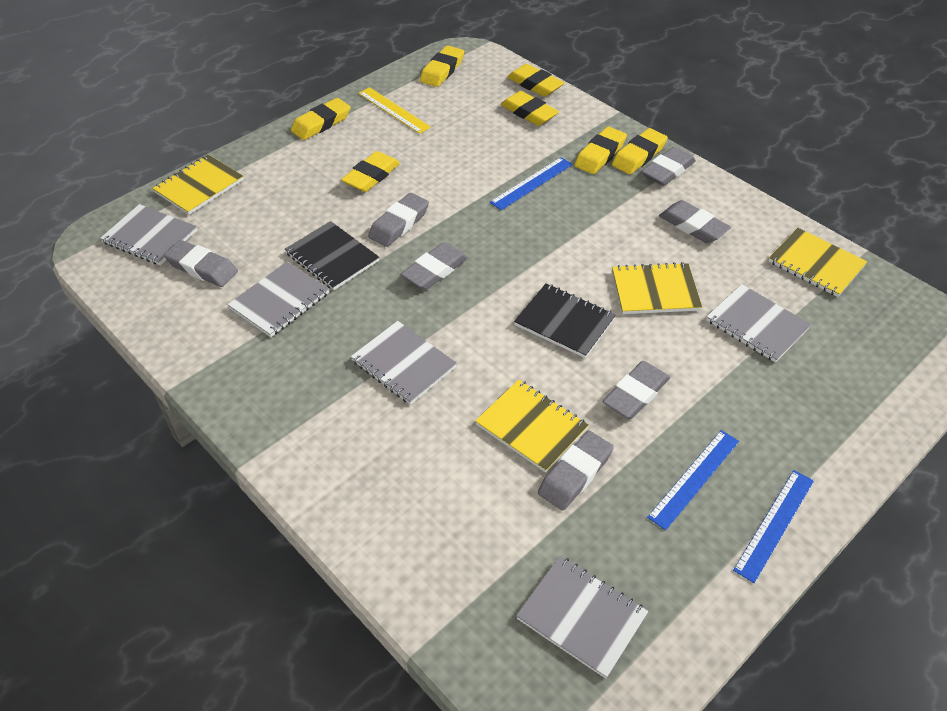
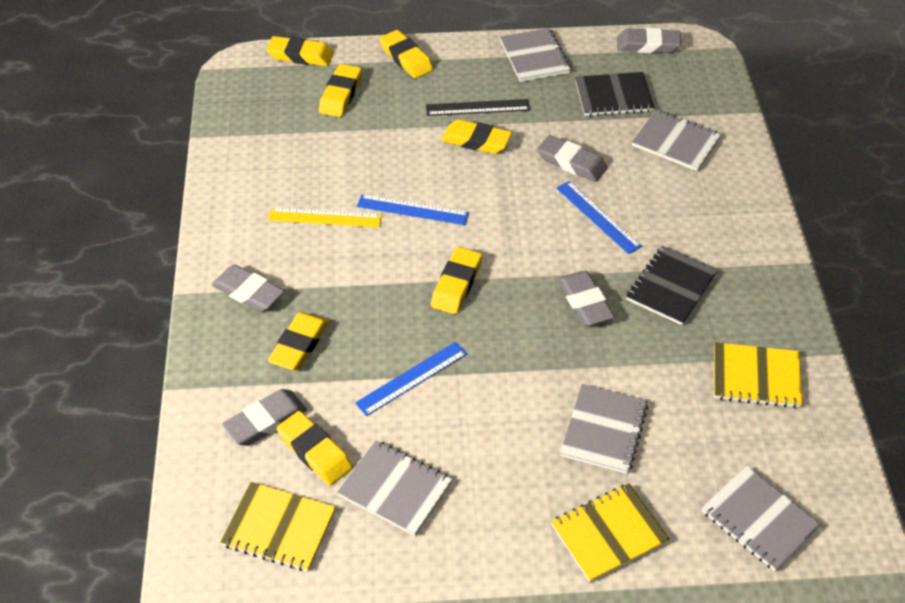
black ruler: 0 -> 1
grey eraser: 7 -> 5
yellow notebook: 4 -> 3

